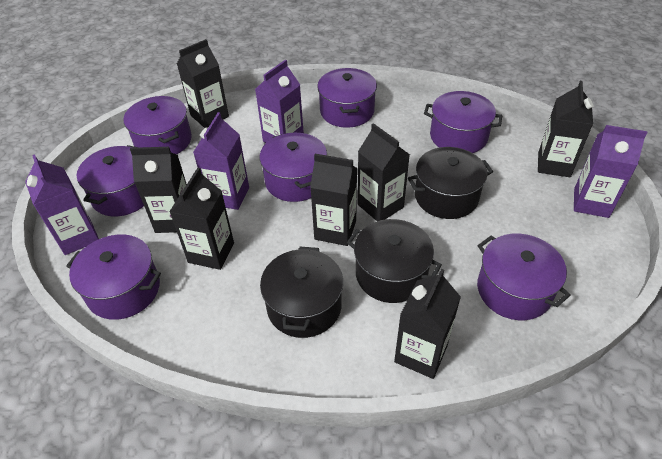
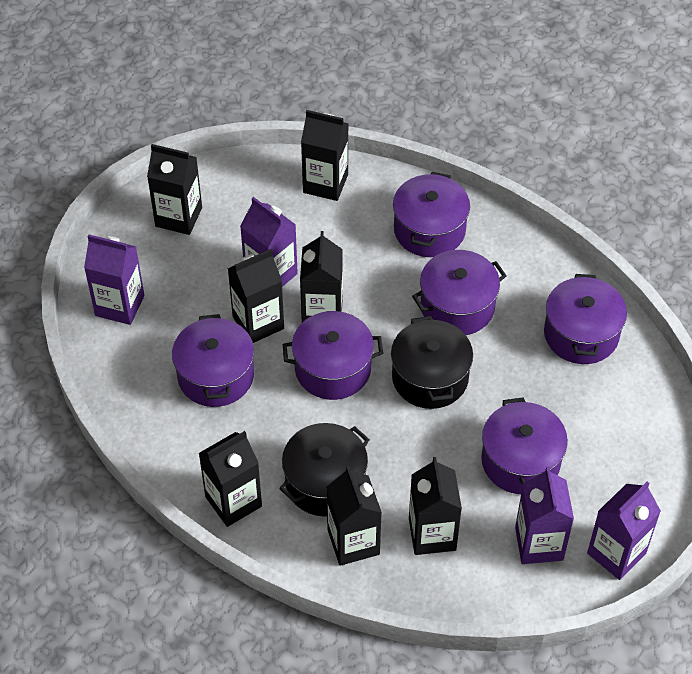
black pot: 3 -> 2
purple pot: 7 -> 6

